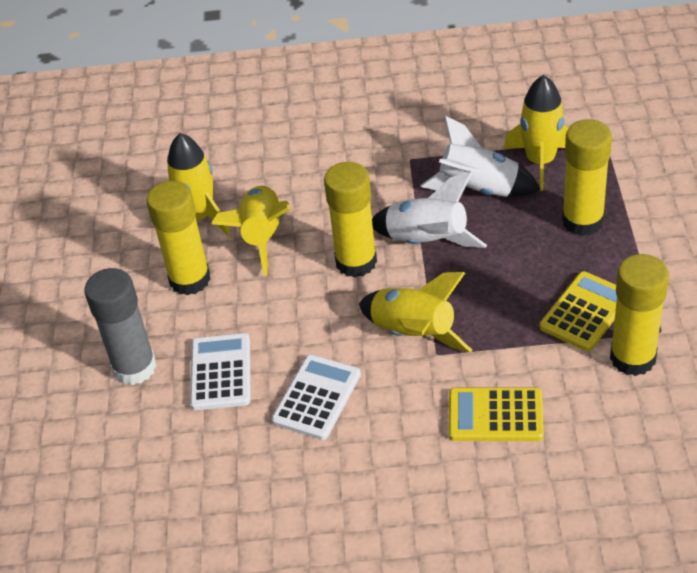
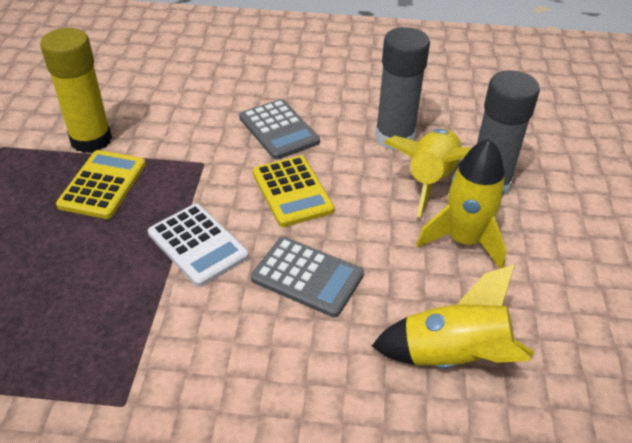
grey calculator: 0 -> 2
grey glue stick: 1 -> 2
white calculator: 2 -> 1
white rocket: 2 -> 0
yellow glue stick: 4 -> 1
yellow rocket: 4 -> 3

